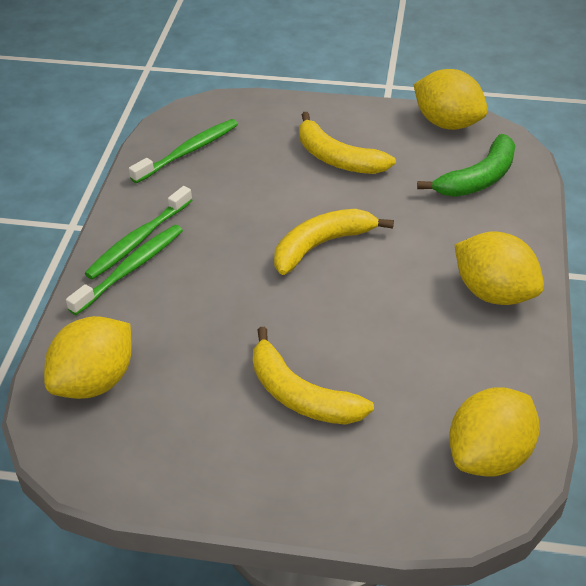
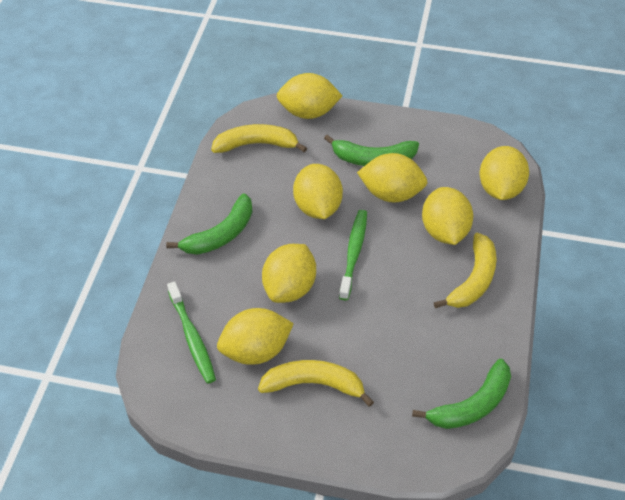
green banana: 1 -> 3
green toothbrush: 3 -> 2
yellow lemon: 4 -> 7

